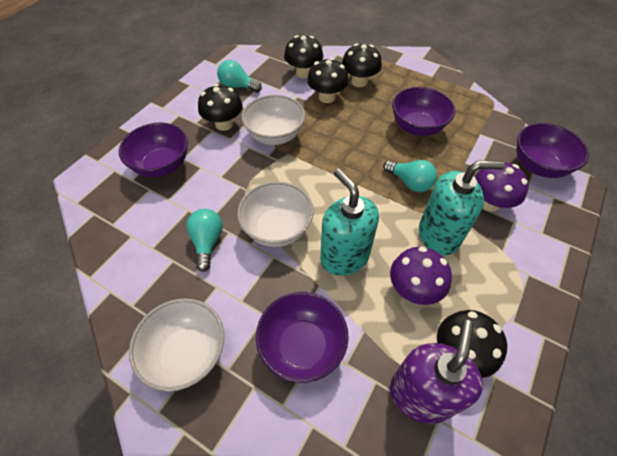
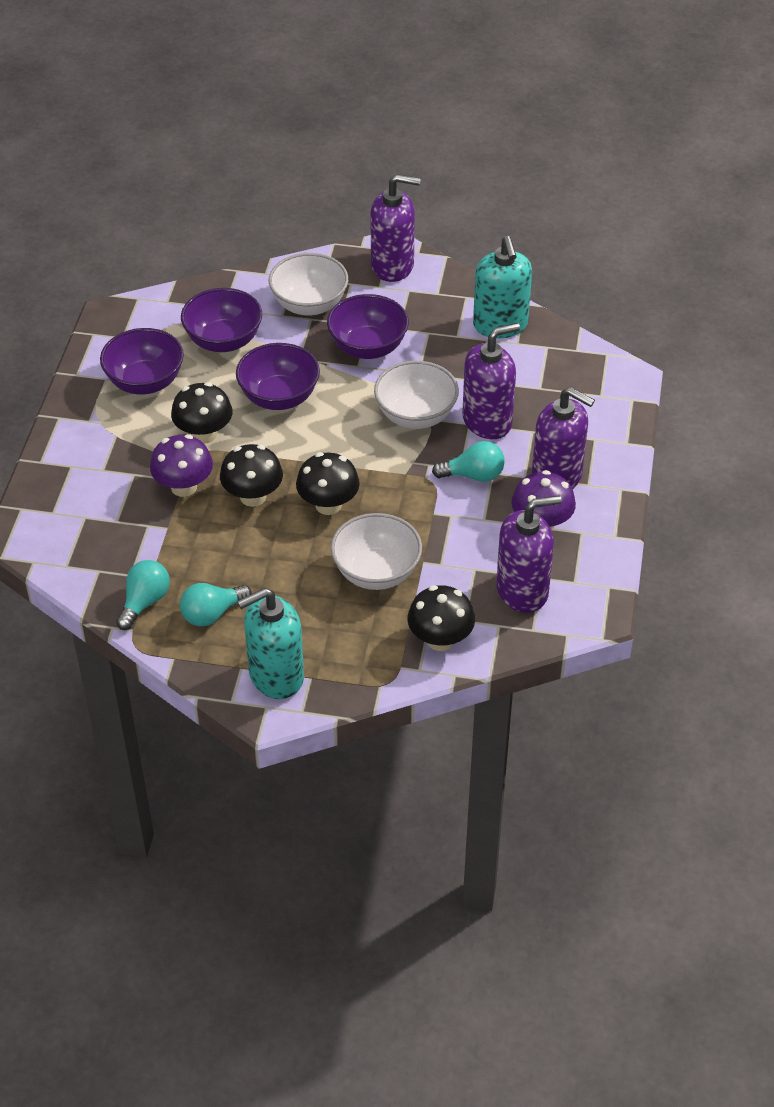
black mushroom: 5 -> 4
purple soap dispenser: 1 -> 4

